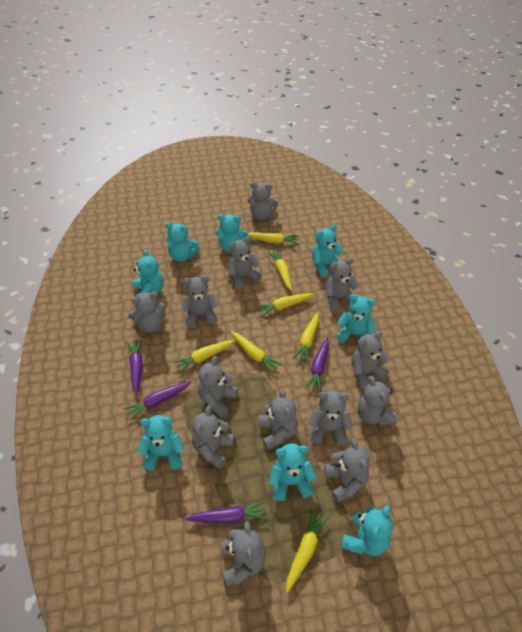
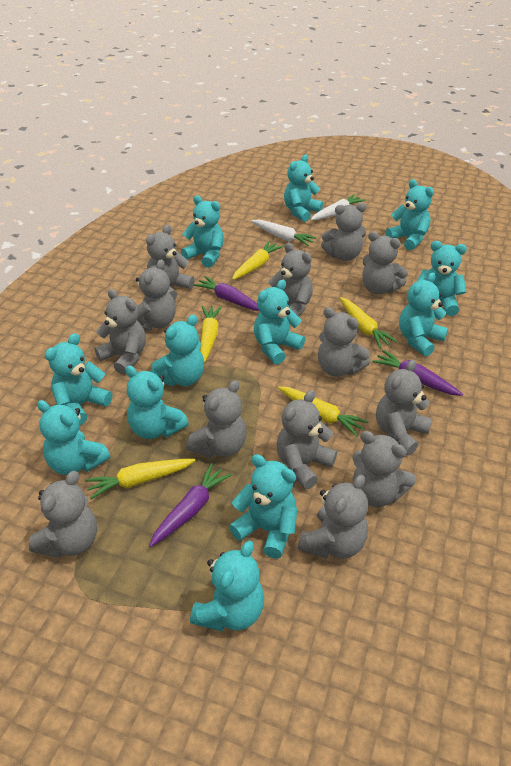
purple carrot: 4 -> 3
turquoise teddy bear: 8 -> 12
white carrot: 0 -> 2
yellow carrot: 7 -> 5

